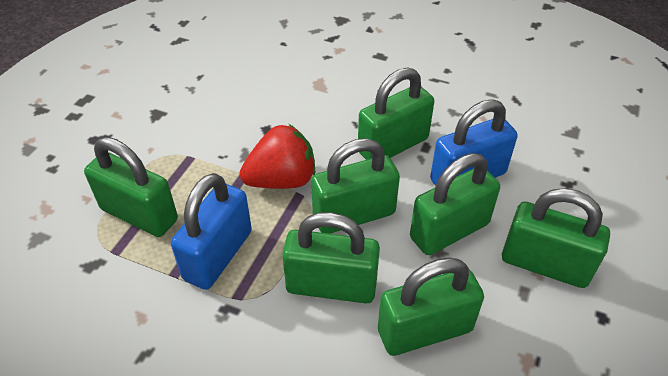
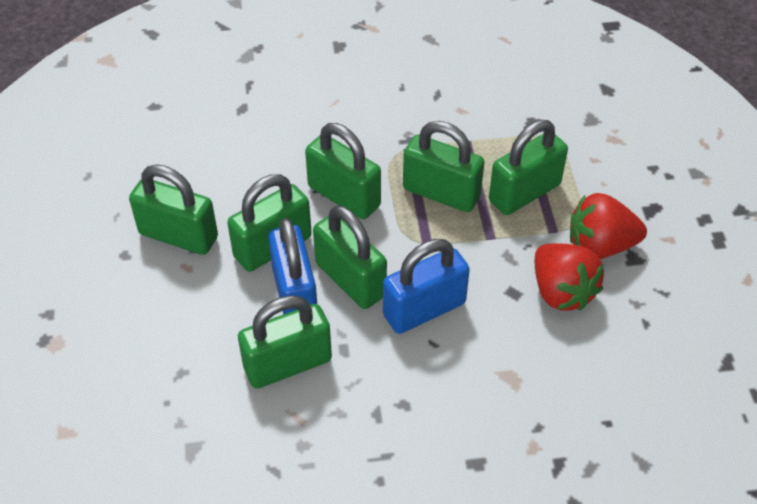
red strawberry: 1 -> 2

